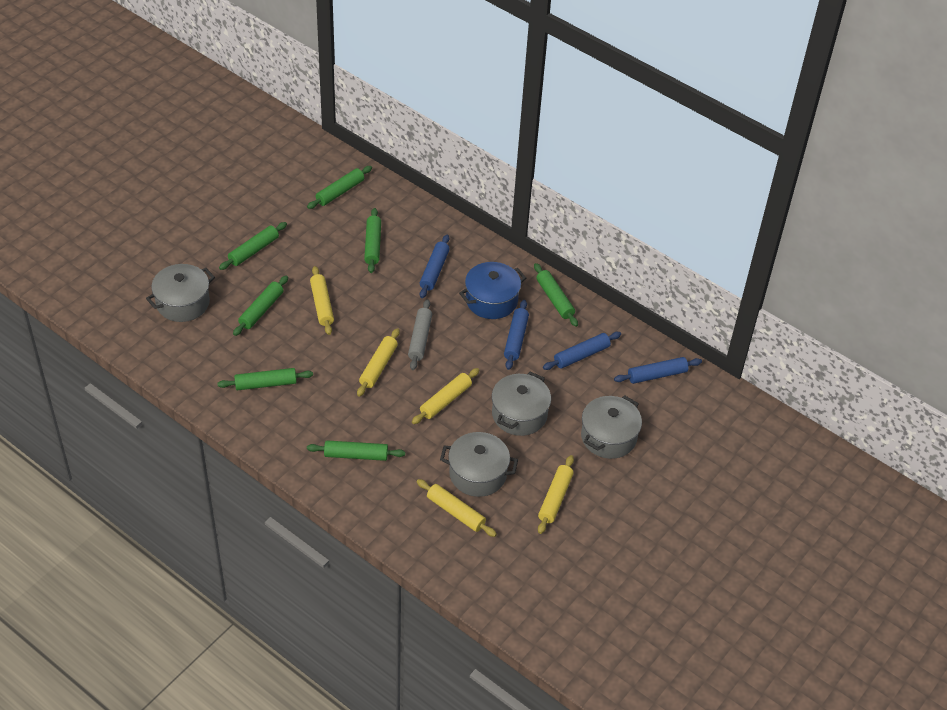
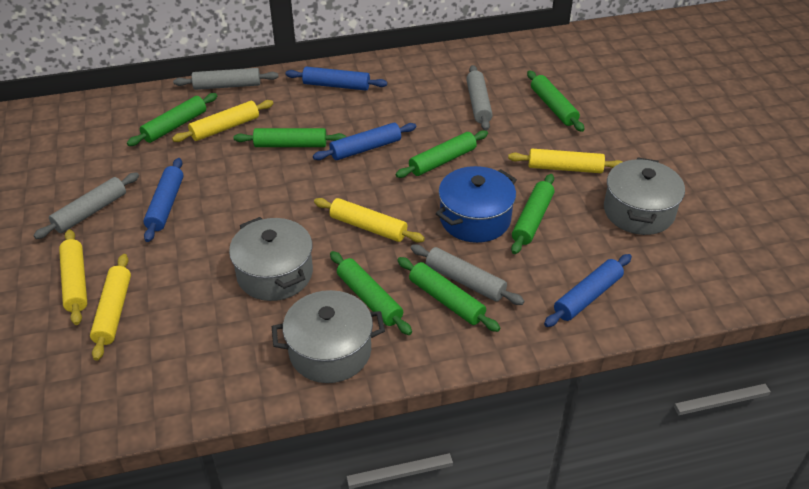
grey pot: 4 -> 3
grey rolling pin: 1 -> 4

